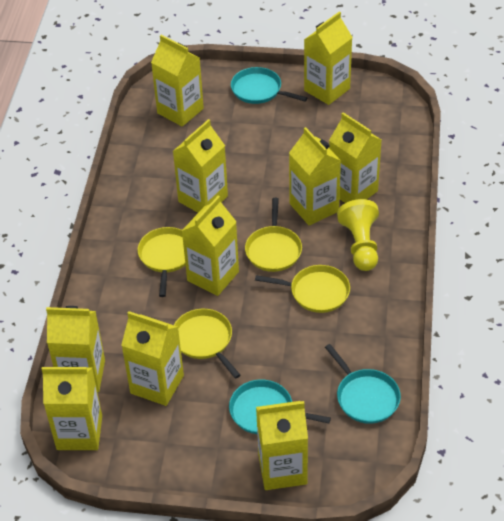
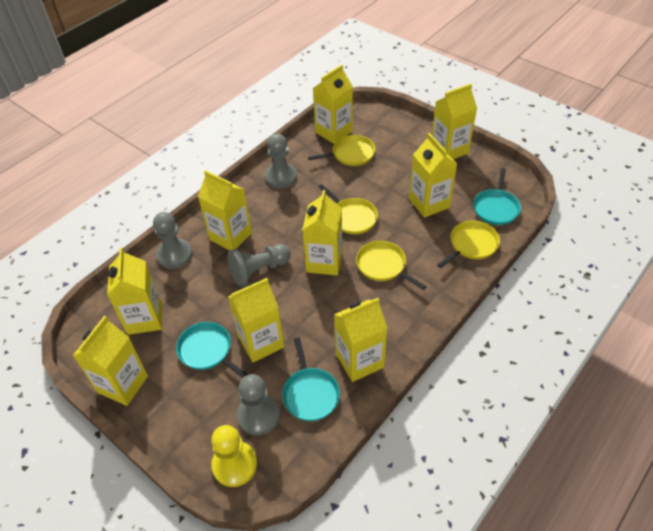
grey pawn: 0 -> 4
yellow carton: 10 -> 9

